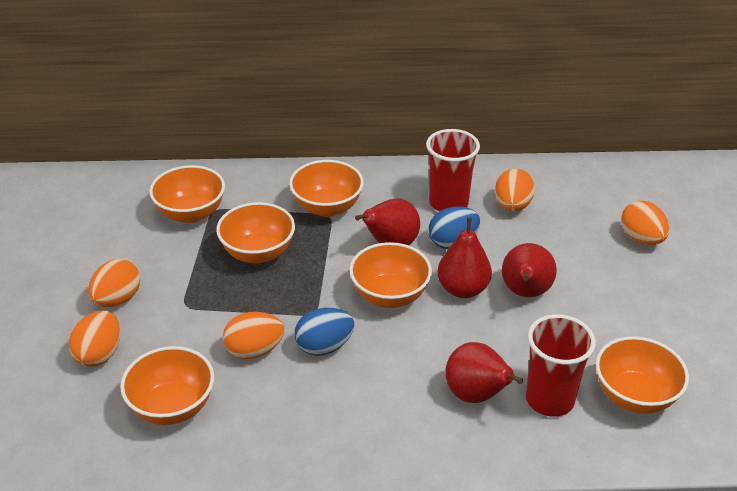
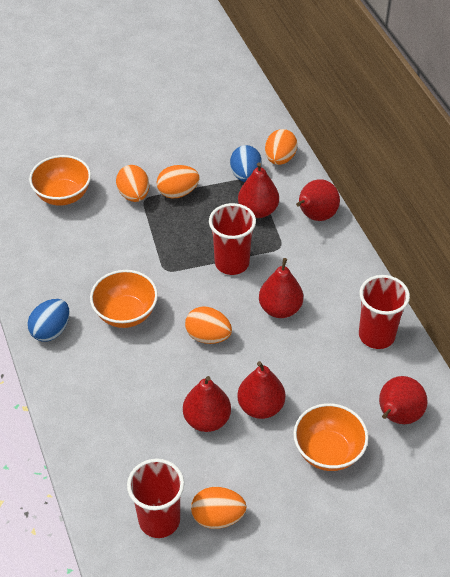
orange bowl: 6 -> 3
red cup: 2 -> 3
red pear: 4 -> 6

